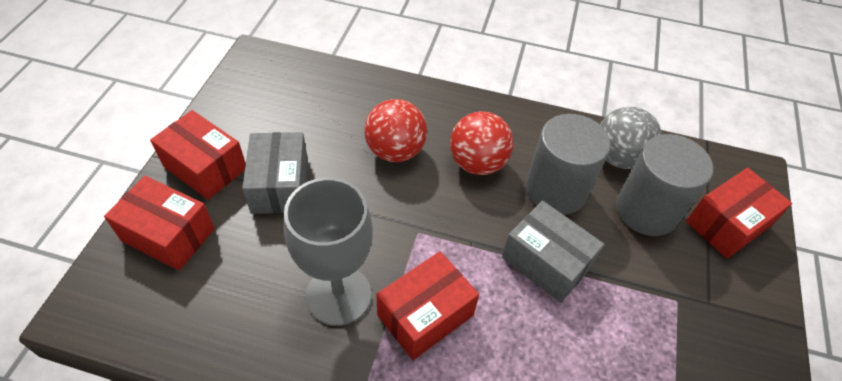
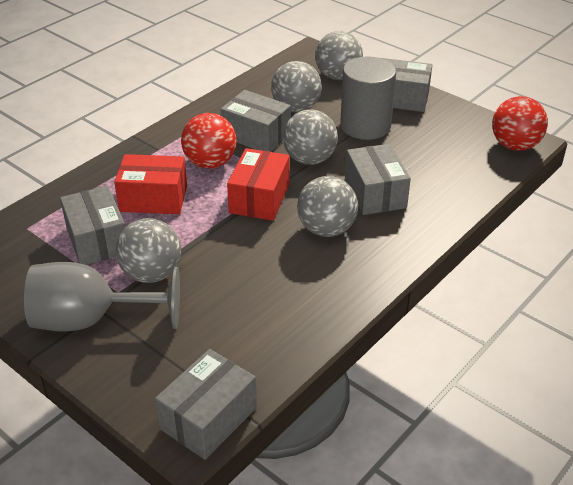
grey ball: 1 -> 5
grey box: 2 -> 5
grey cylinder: 2 -> 1
red box: 4 -> 2

